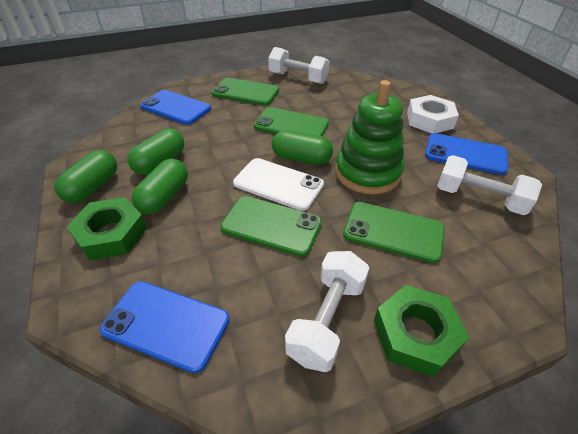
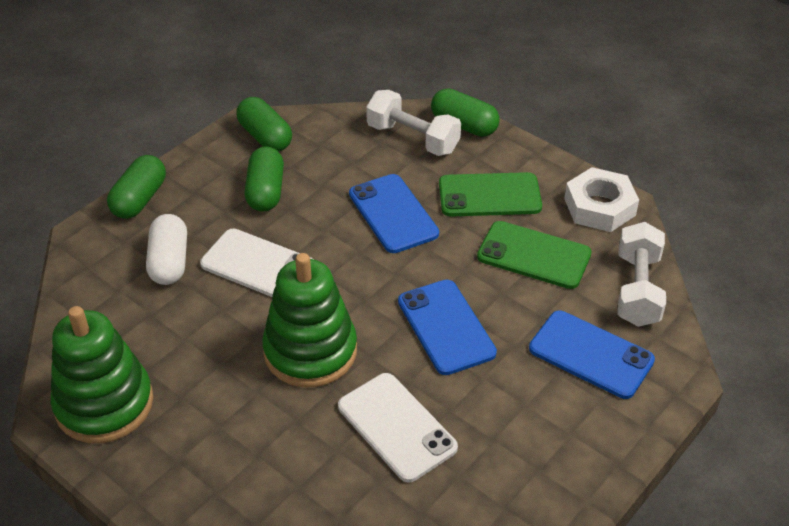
green nut: 2 -> 0
green phone: 4 -> 2
green stacking toy: 1 -> 2
white capsule: 0 -> 1
white dumbbell: 3 -> 2
white phone: 1 -> 2

